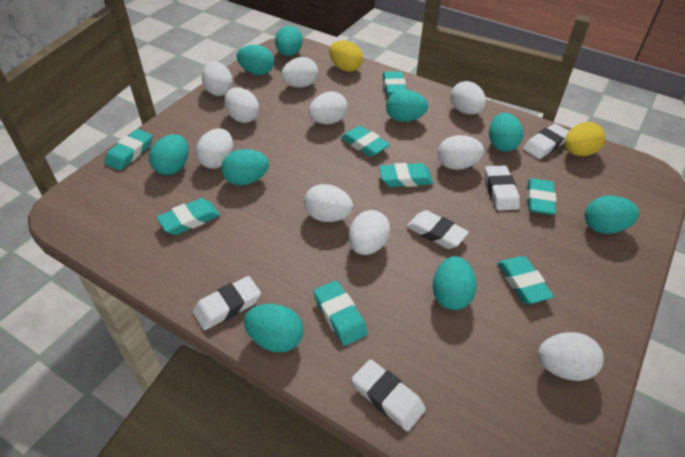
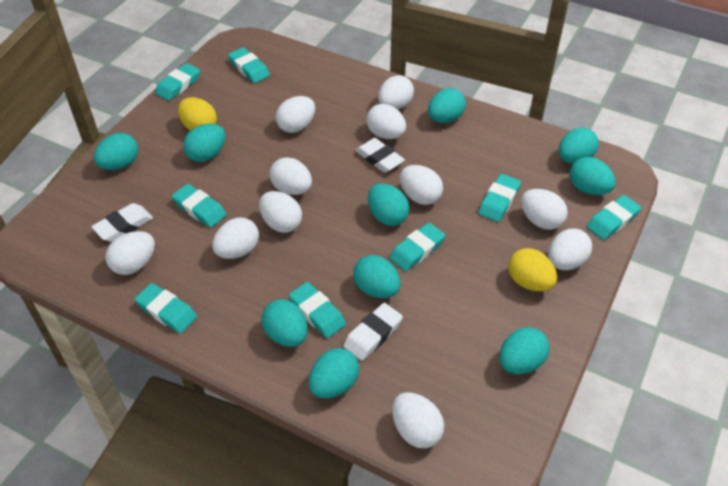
turquoise egg: 9 -> 10
white egg: 10 -> 11
white eraser: 5 -> 3

